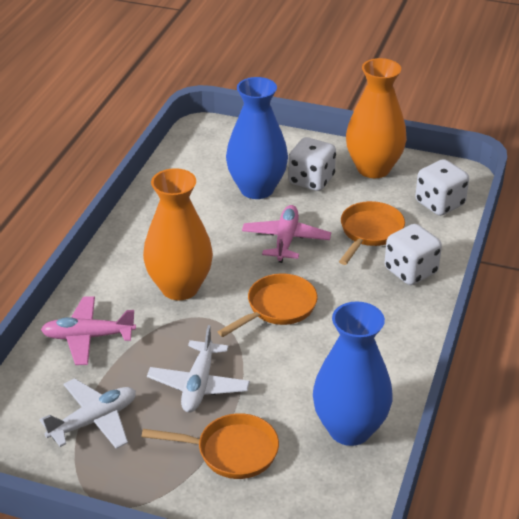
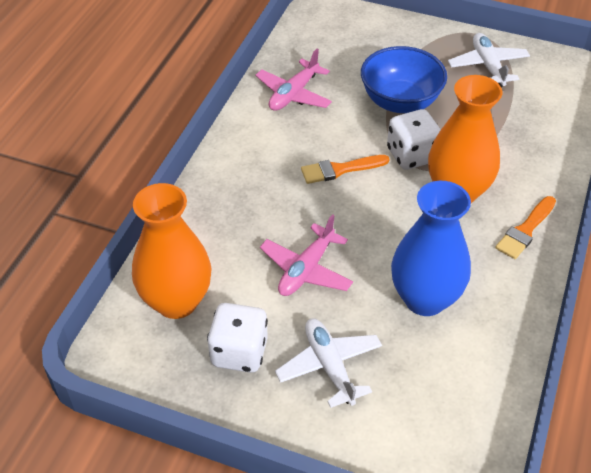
blue bowl: 0 -> 1
blue vase: 2 -> 1
orange brush: 0 -> 2
orange pan: 3 -> 0
white dice: 3 -> 2

